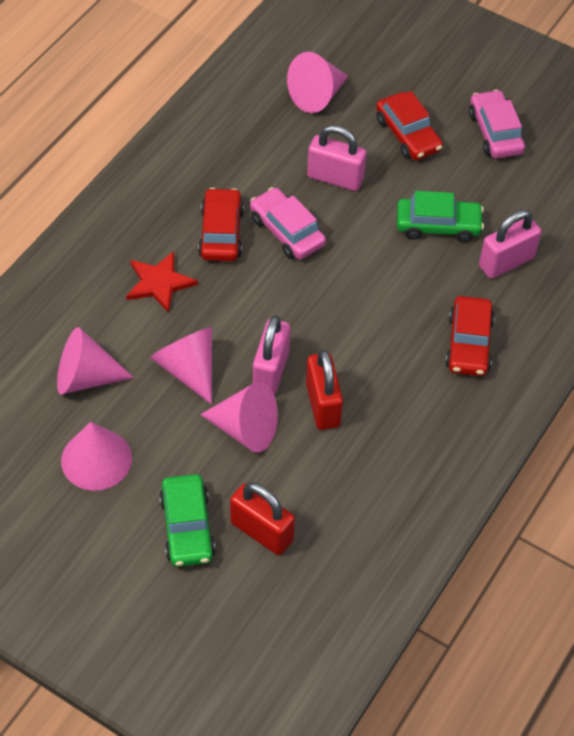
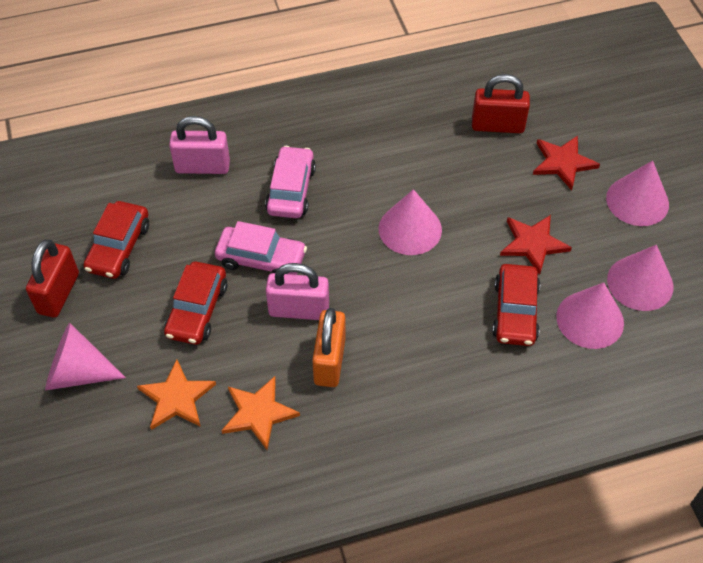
green car: 2 -> 0
orange padlock: 0 -> 1
orange star: 0 -> 2
pink padlock: 3 -> 2
red star: 1 -> 2

